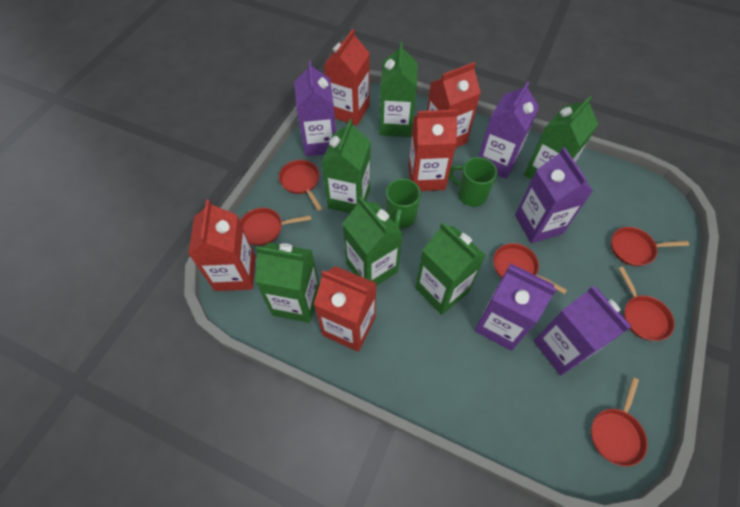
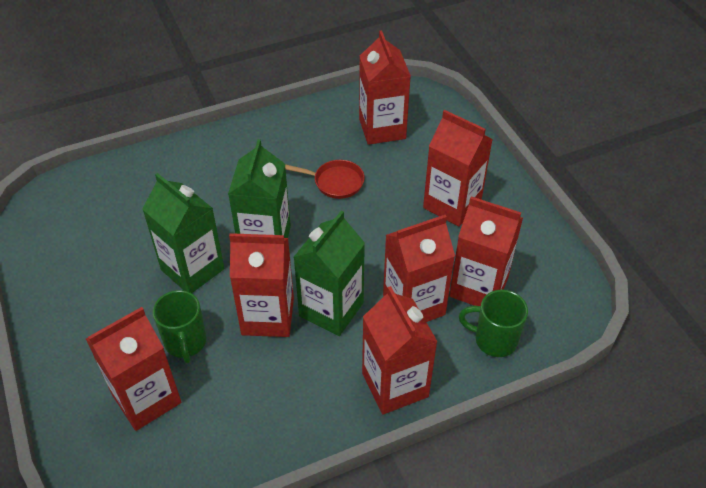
green carton: 6 -> 3
purple carton: 5 -> 0
red carton: 5 -> 7
red pan: 6 -> 1

